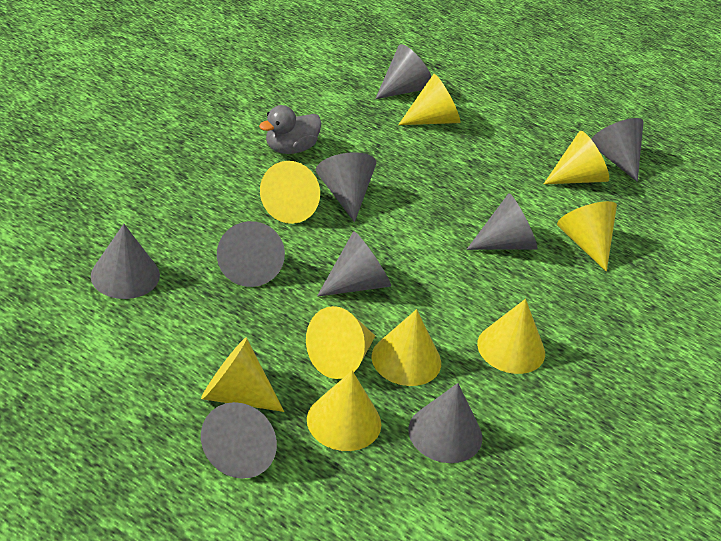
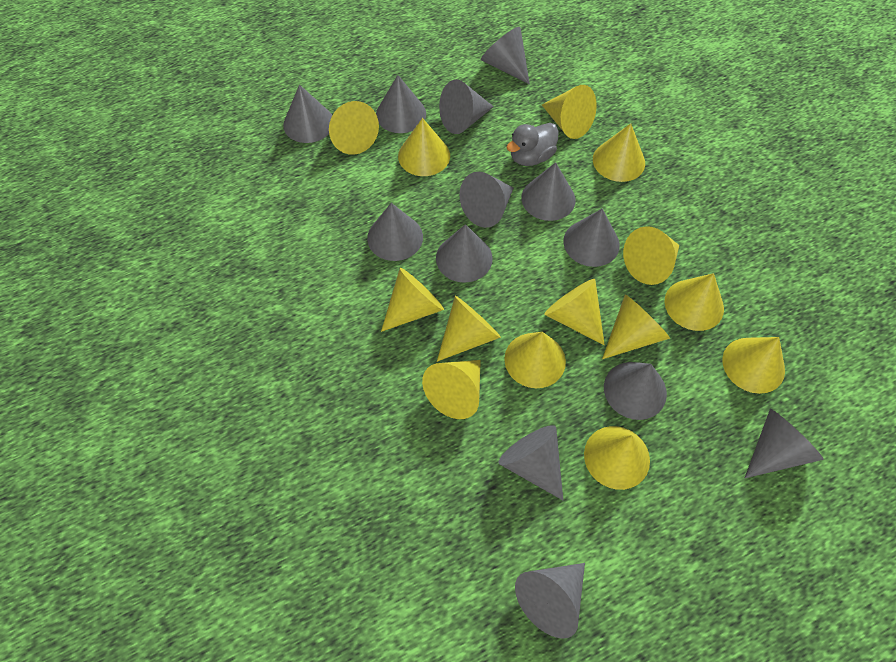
grey cone: 9 -> 13
yellow cone: 9 -> 14

